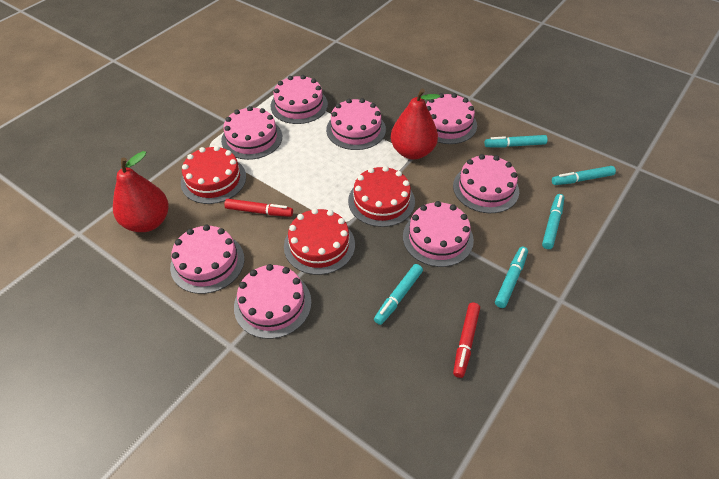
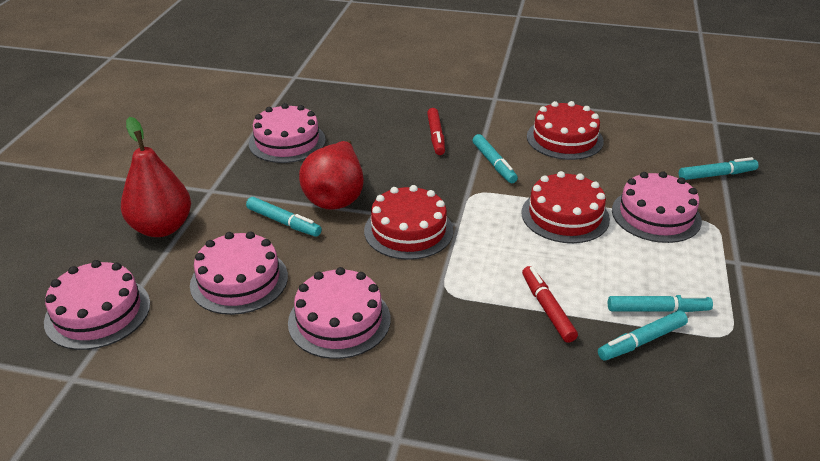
pink cake: 8 -> 5

